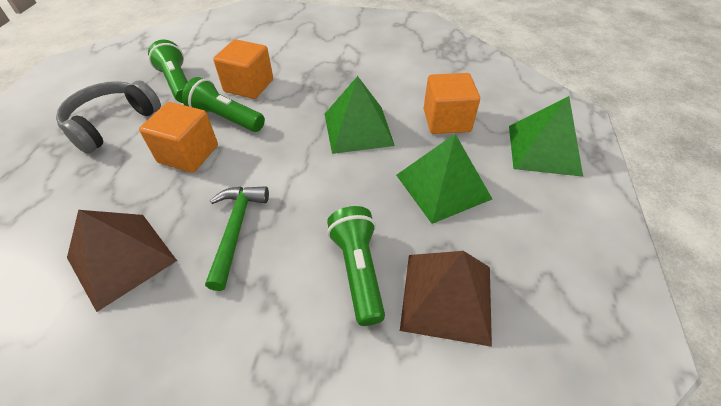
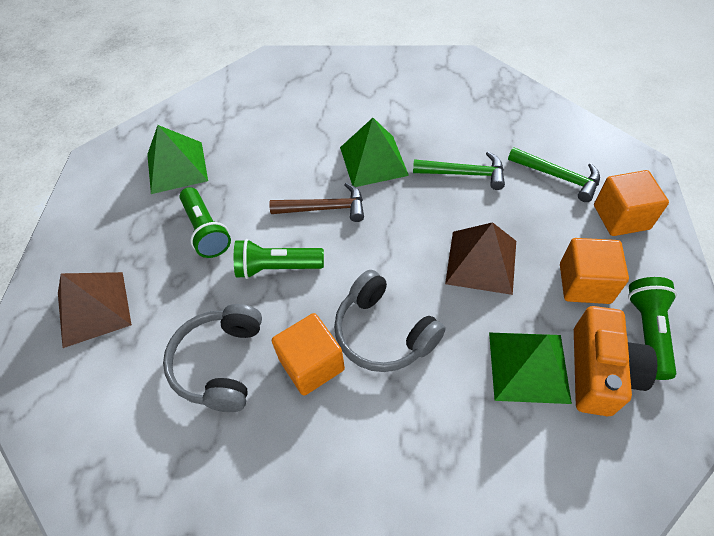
brown hammer: 0 -> 1
green hammer: 1 -> 2
grey headphones: 1 -> 2
orange camera: 0 -> 1

